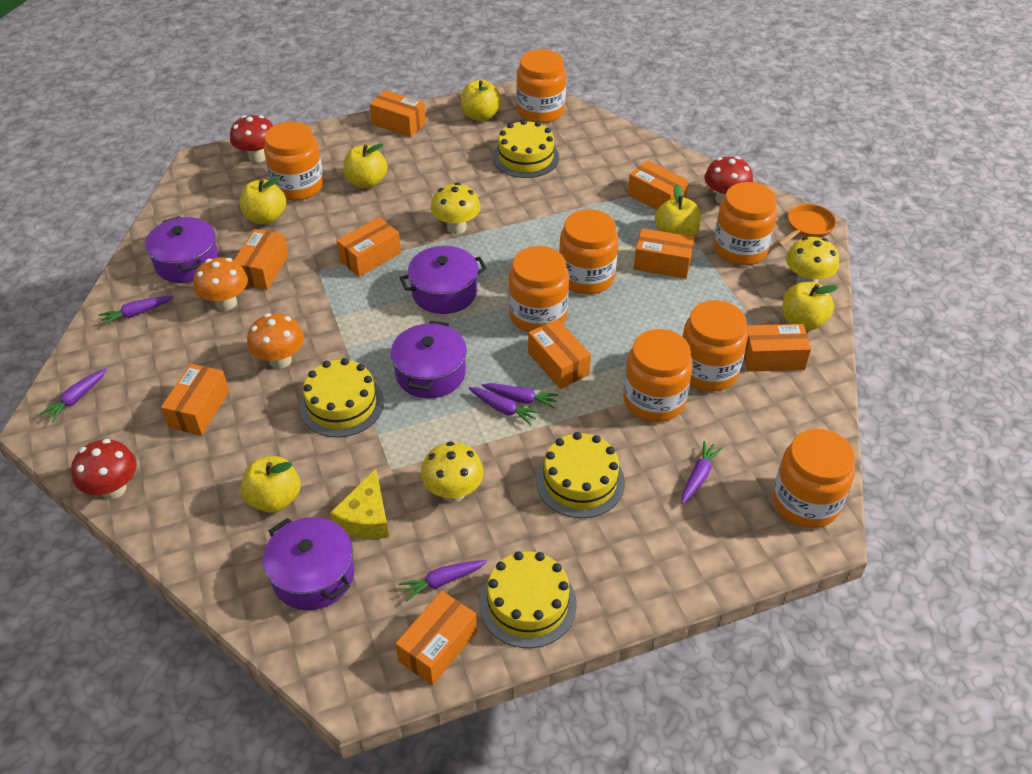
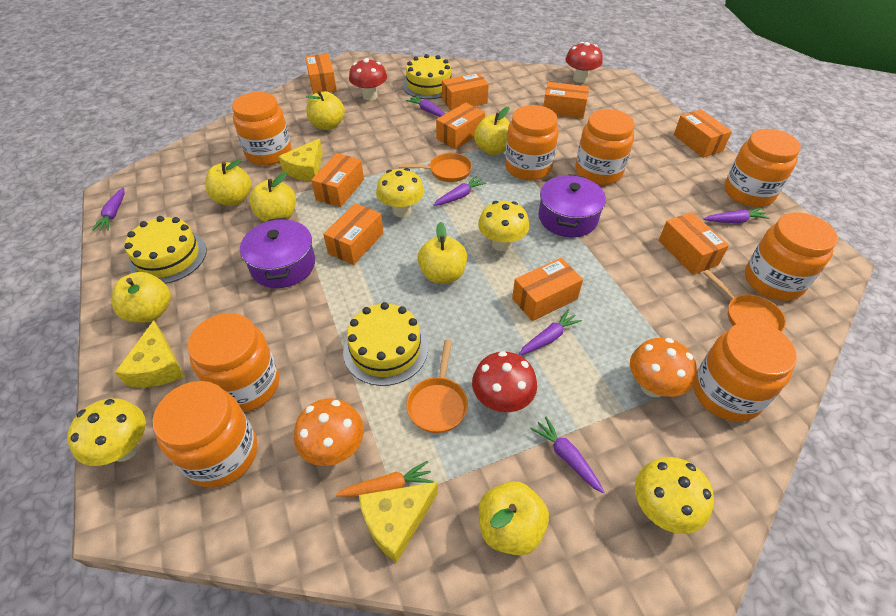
orange carrot: 0 -> 1
orange pan: 1 -> 3
purple pot: 4 -> 2
yellow apple: 6 -> 7
yellow cake: 4 -> 3
yellow cheese: 1 -> 3
yellow mushroom: 3 -> 4

